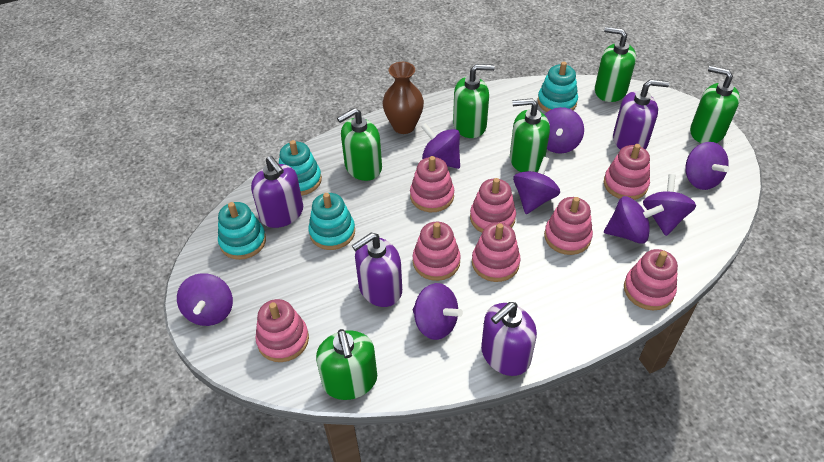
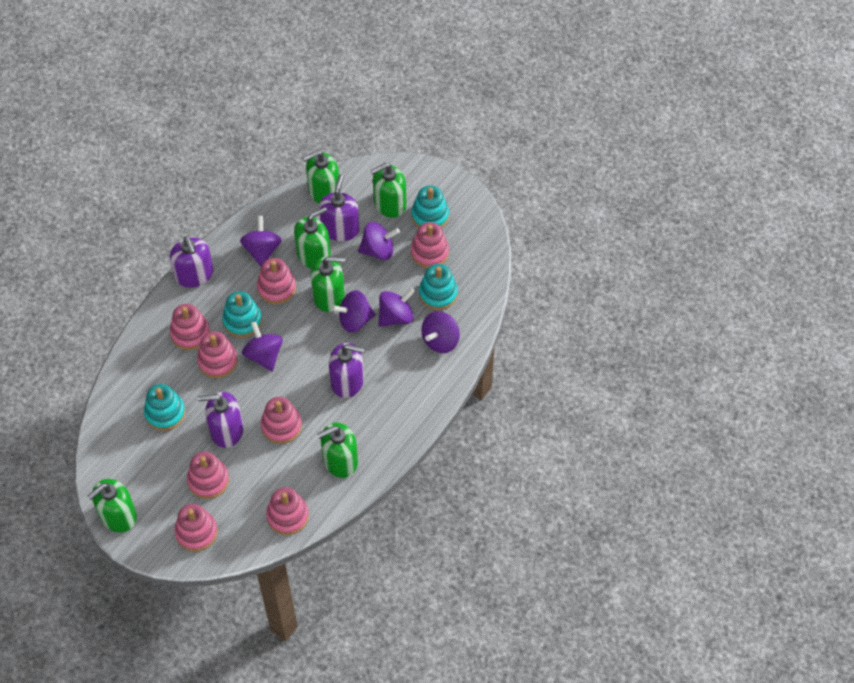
brown vase: 1 -> 0
purple spinning top: 8 -> 6

